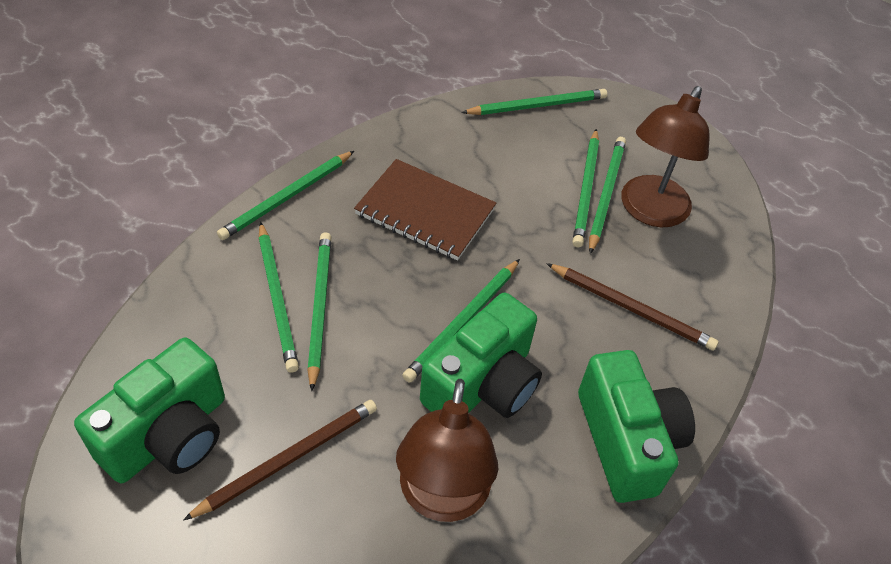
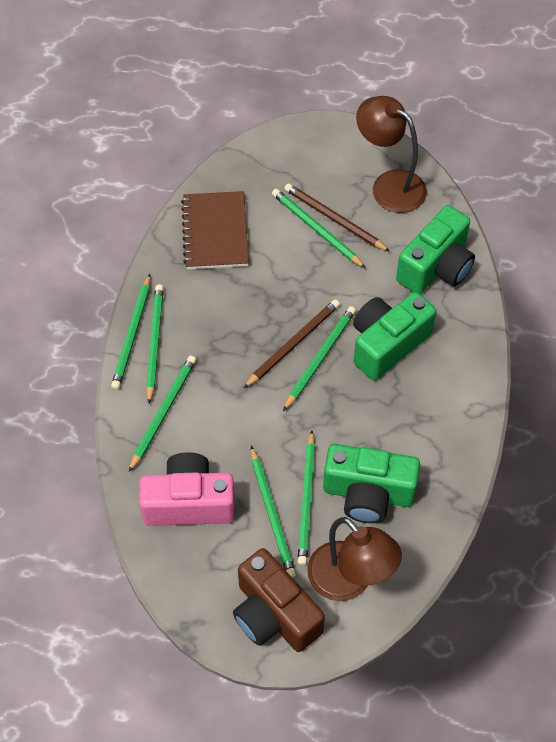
brown camera: 0 -> 1
pink camera: 0 -> 1

